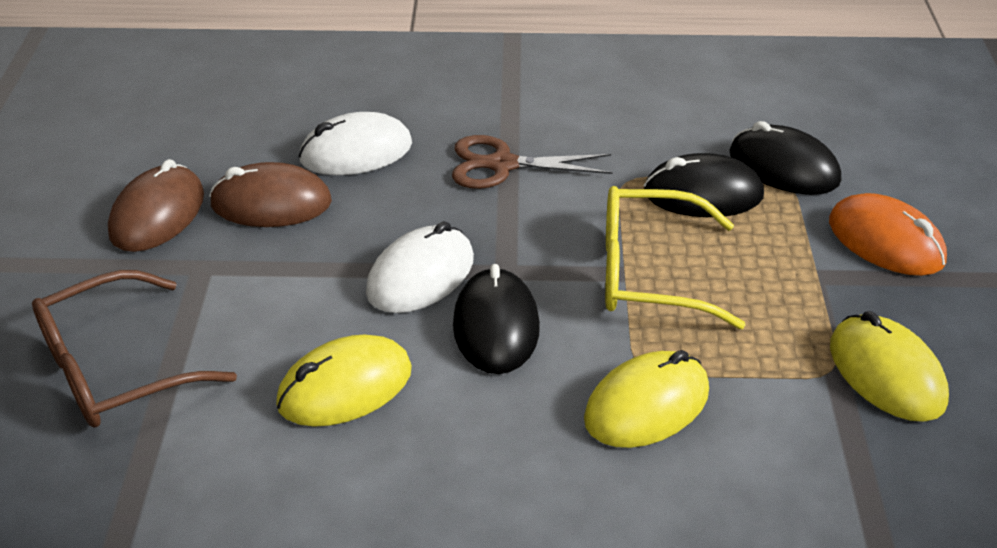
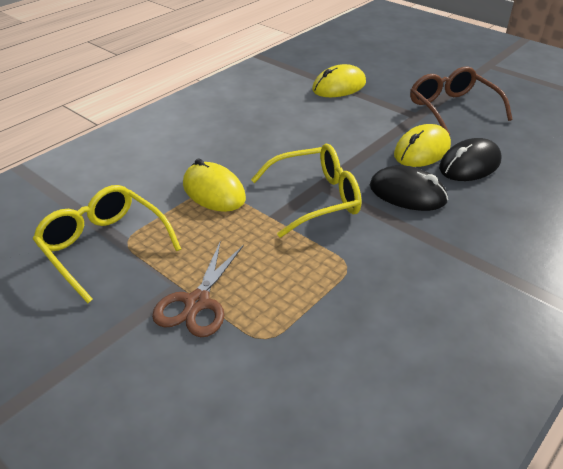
black mouse: 3 -> 2
brown mouse: 2 -> 0
orange mouse: 1 -> 0
white mouse: 2 -> 0
yellow glasses: 1 -> 2

